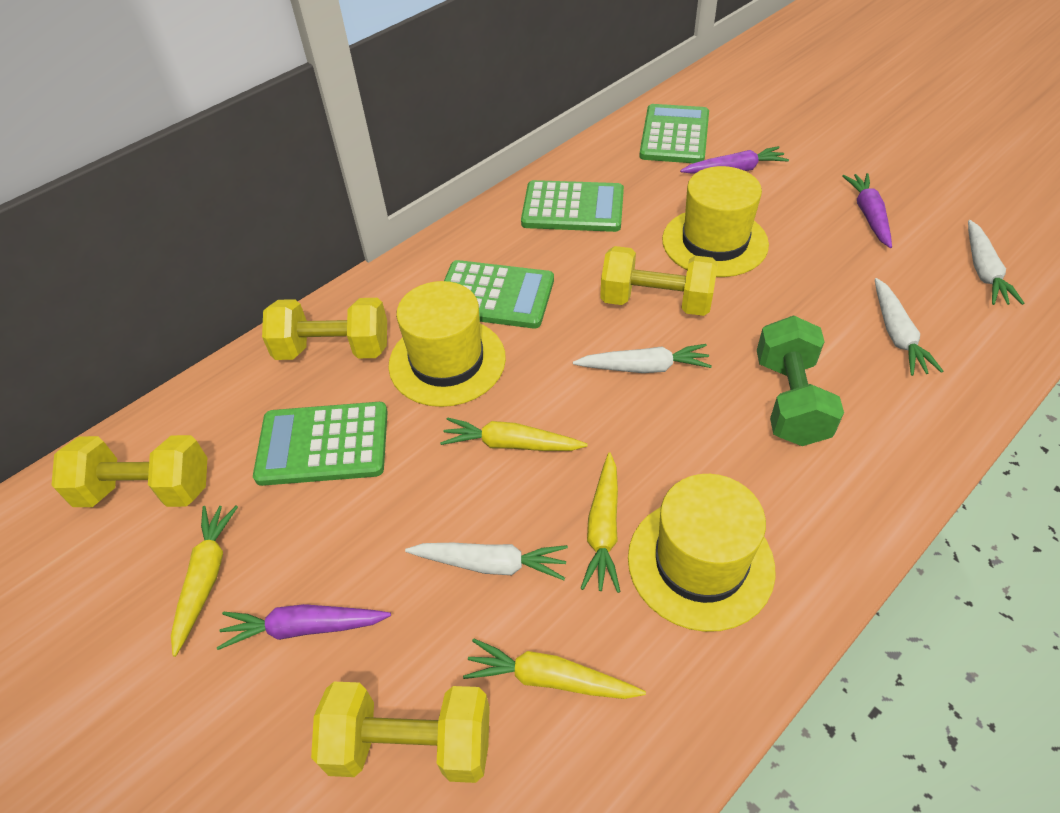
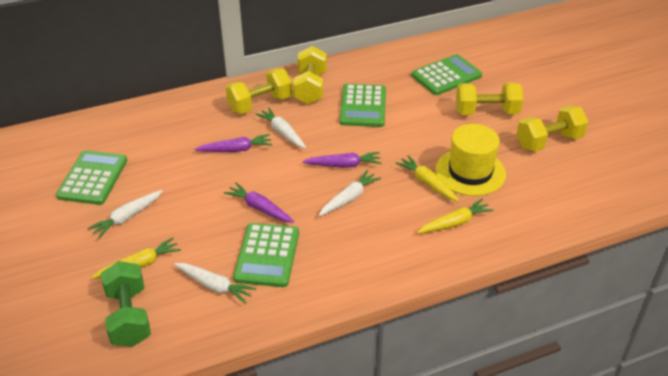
yellow carrot: 4 -> 3
yellow hat: 3 -> 1

